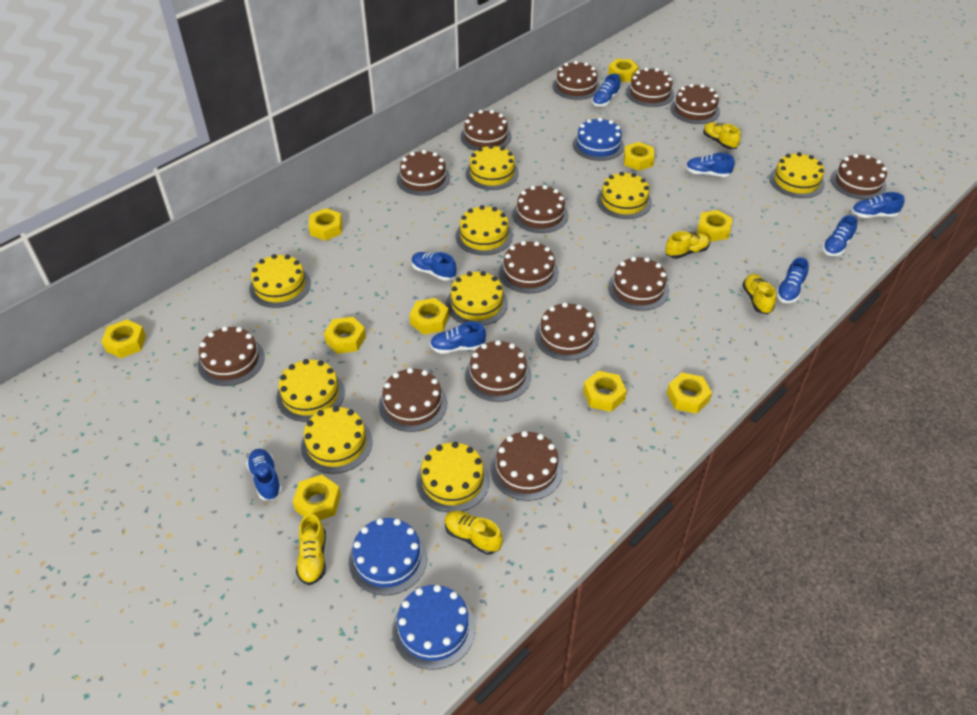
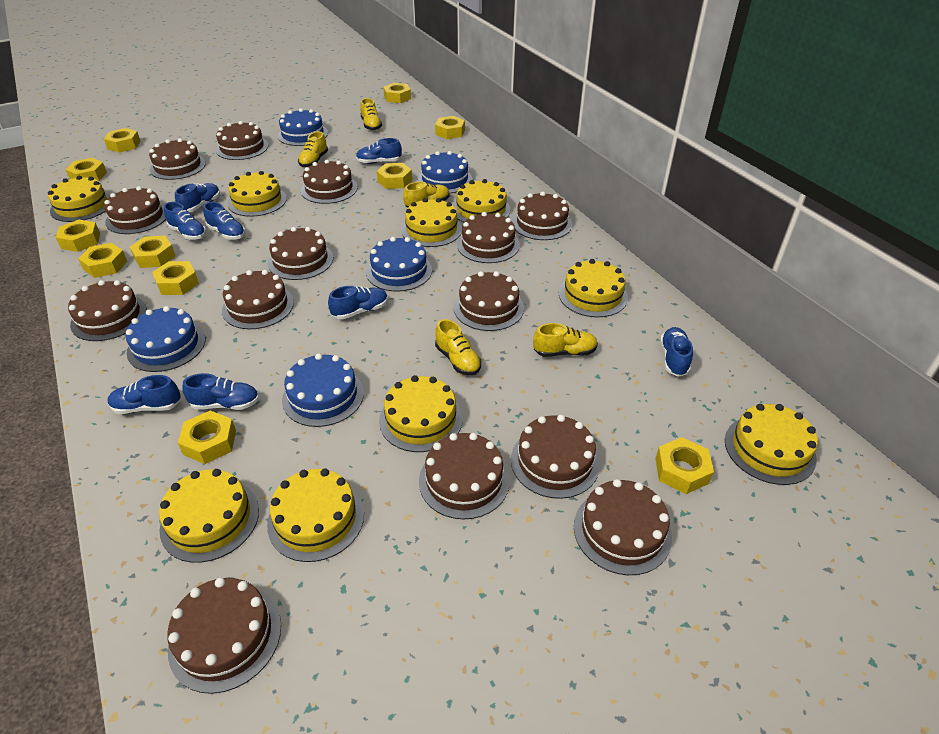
blue cake: 3 -> 5
yellow nut: 10 -> 11

